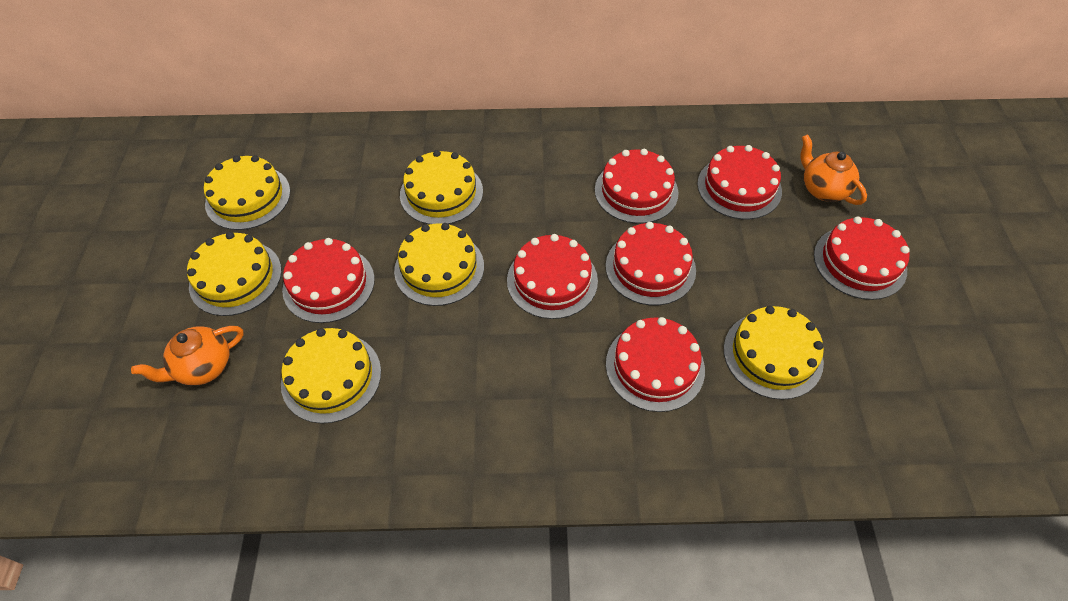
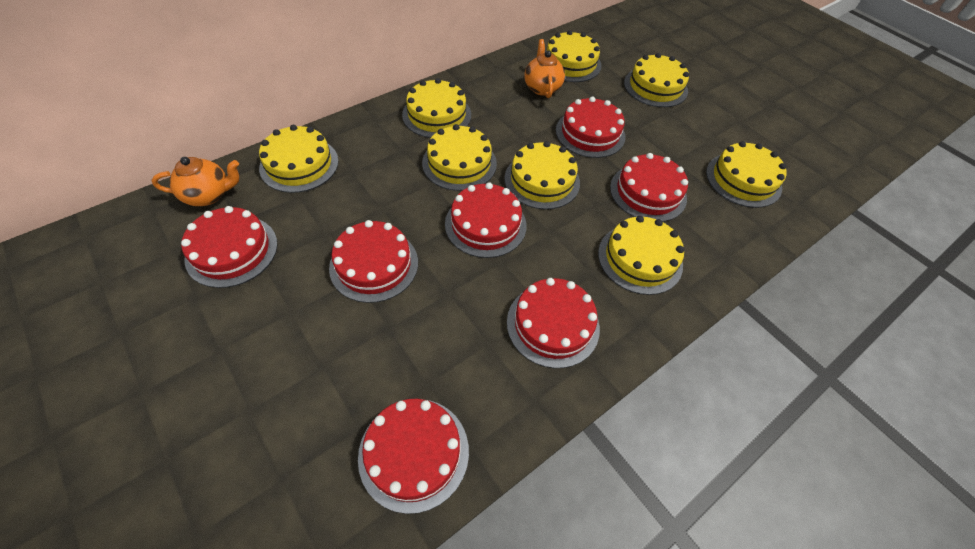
yellow cake: 6 -> 8

